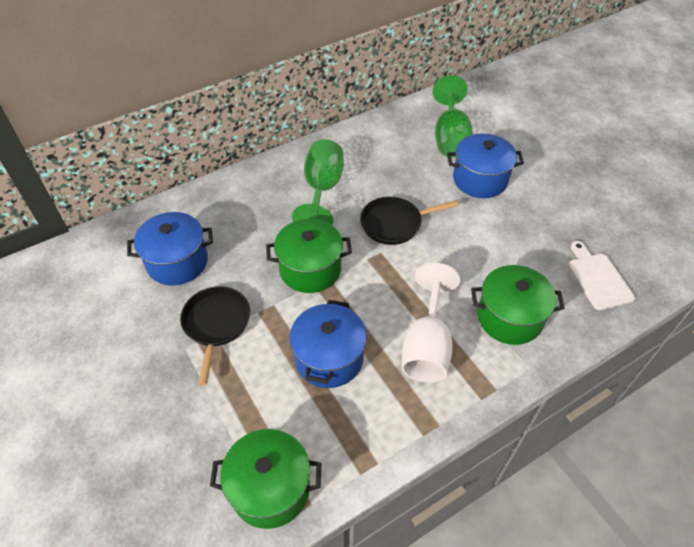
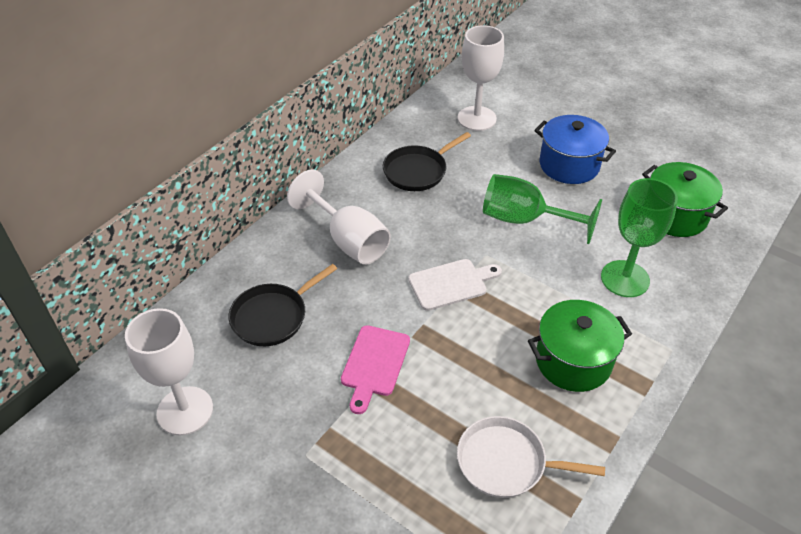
blue pot: 3 -> 1
green pot: 3 -> 2
pink cutting board: 0 -> 1
white goblet: 1 -> 3
white pan: 0 -> 1

